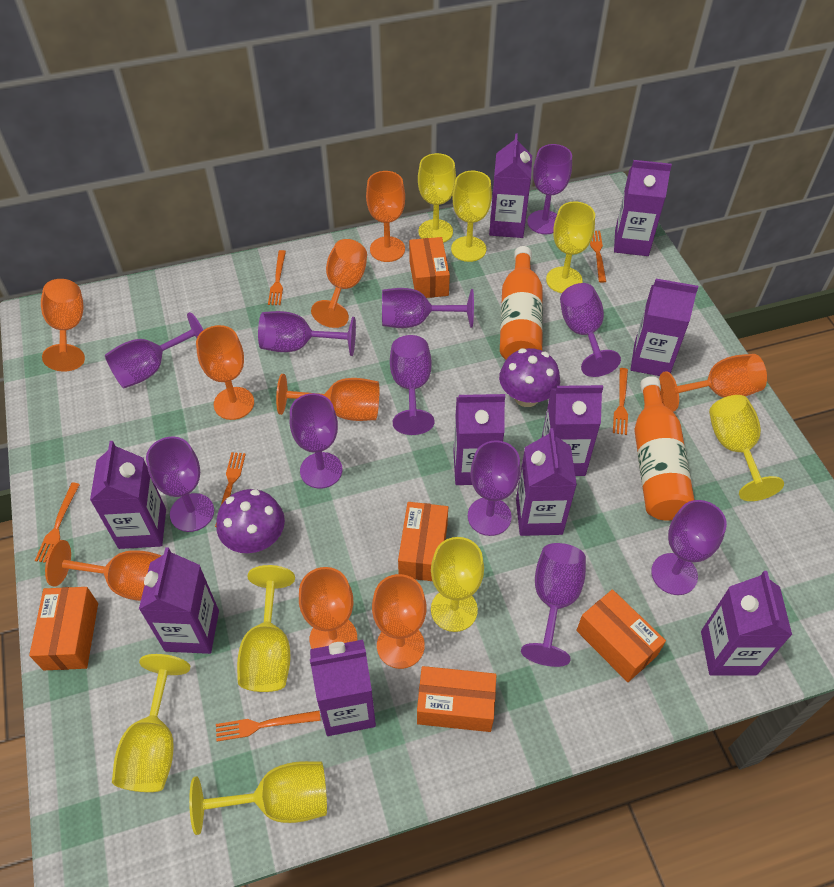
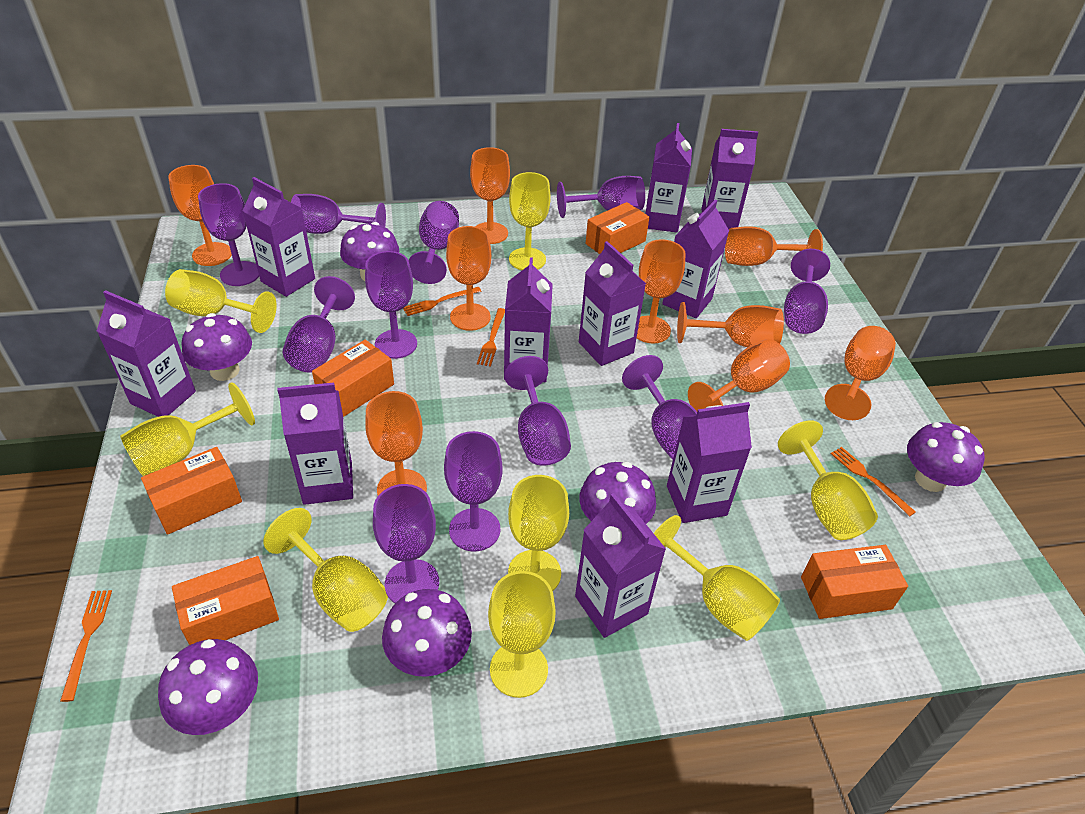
orange bottle: 2 -> 0
orange fork: 6 -> 4
purple mushroom: 2 -> 6

